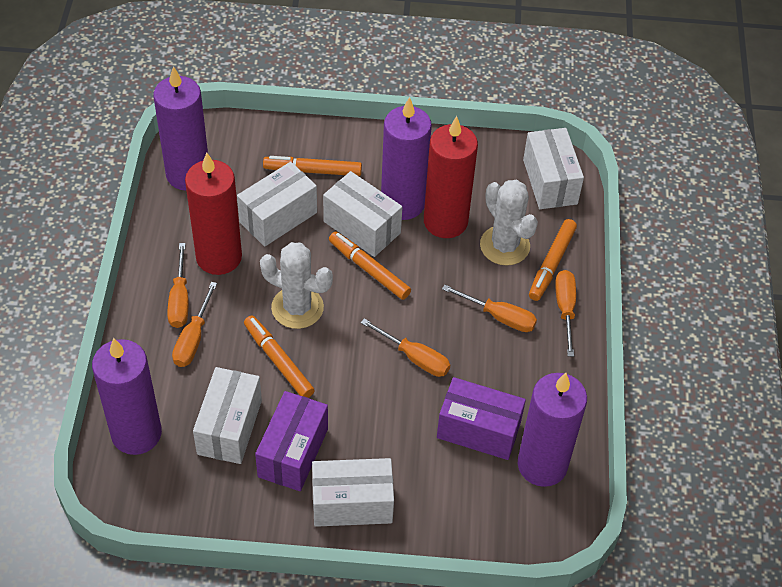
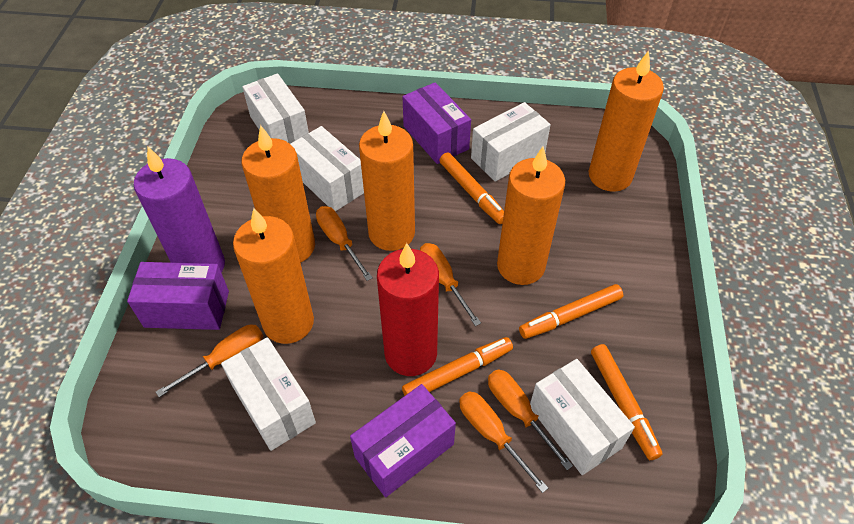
orange candle: 0 -> 5
purple box: 2 -> 3
purple candle: 4 -> 1
red candle: 2 -> 1
white cactus: 2 -> 0

